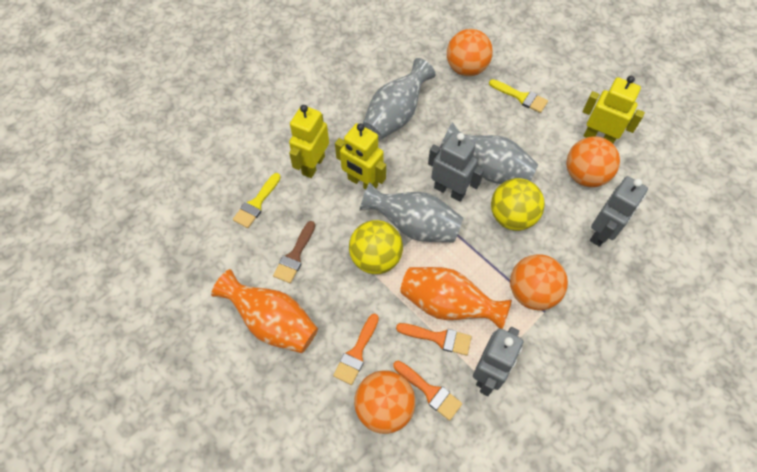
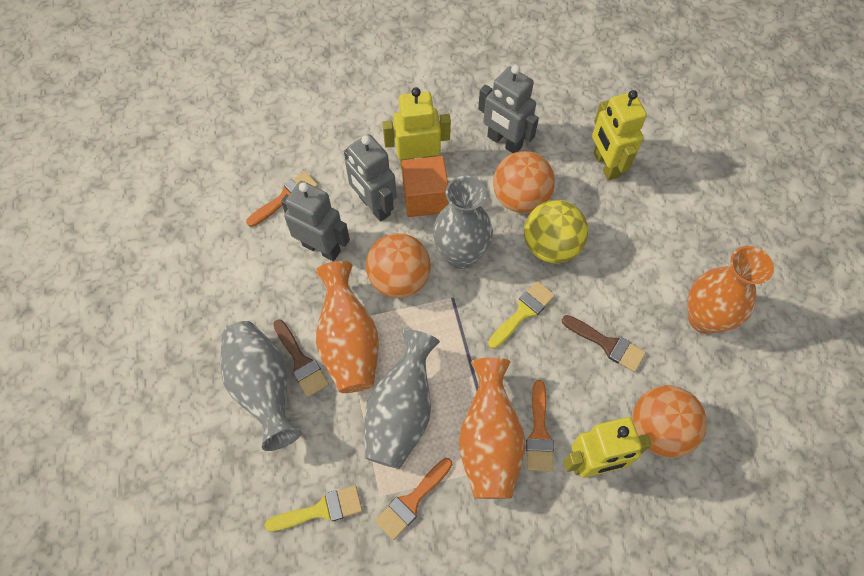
brown brush: 1 -> 2
orange ball: 4 -> 3
orange cube: 0 -> 1
orange vase: 2 -> 3
yellow ball: 2 -> 1

